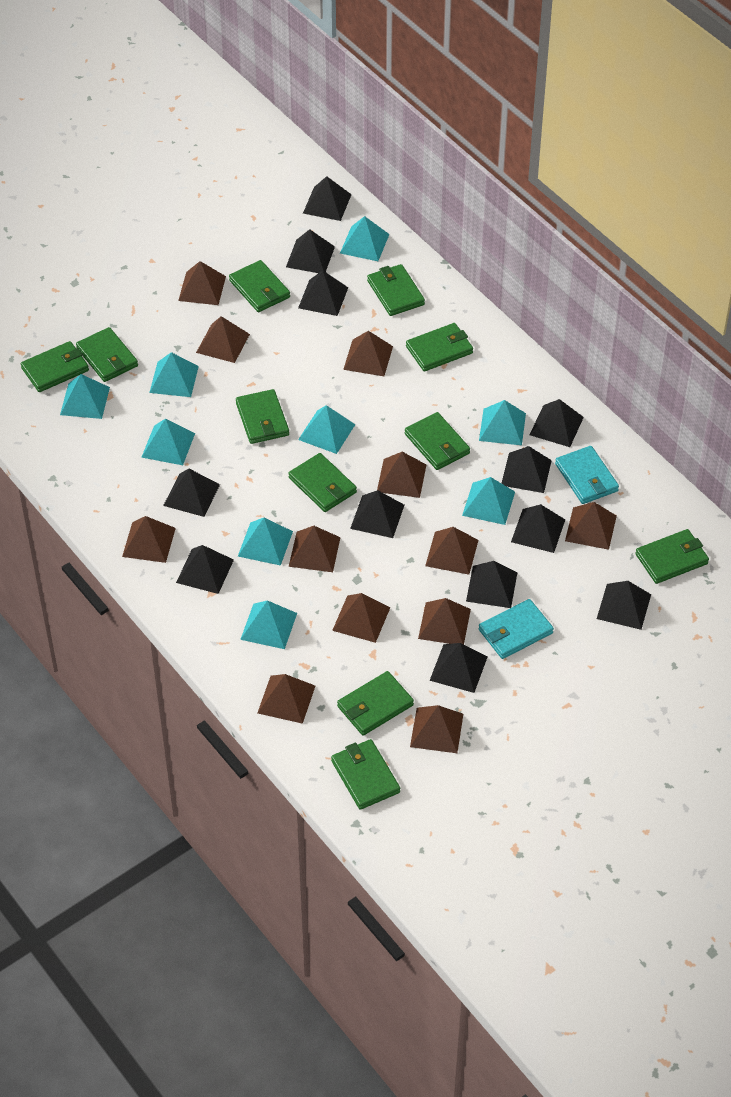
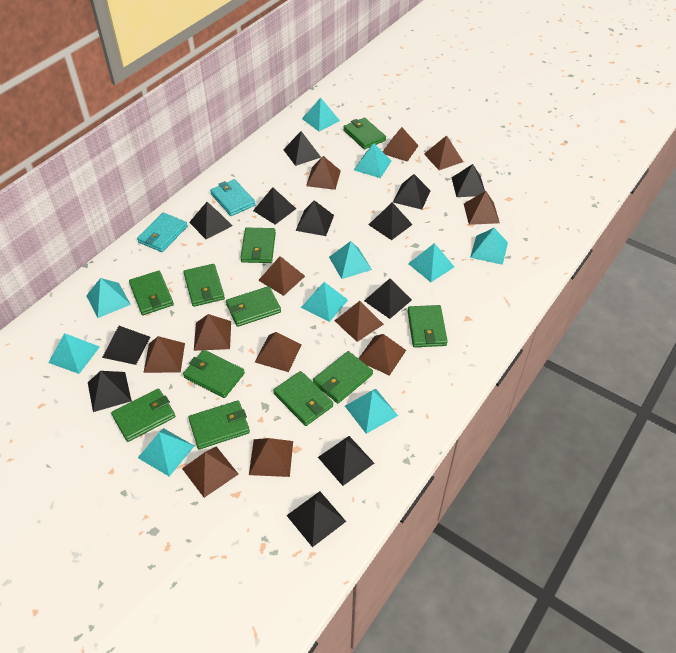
turquoise pyramid: 9 -> 10

